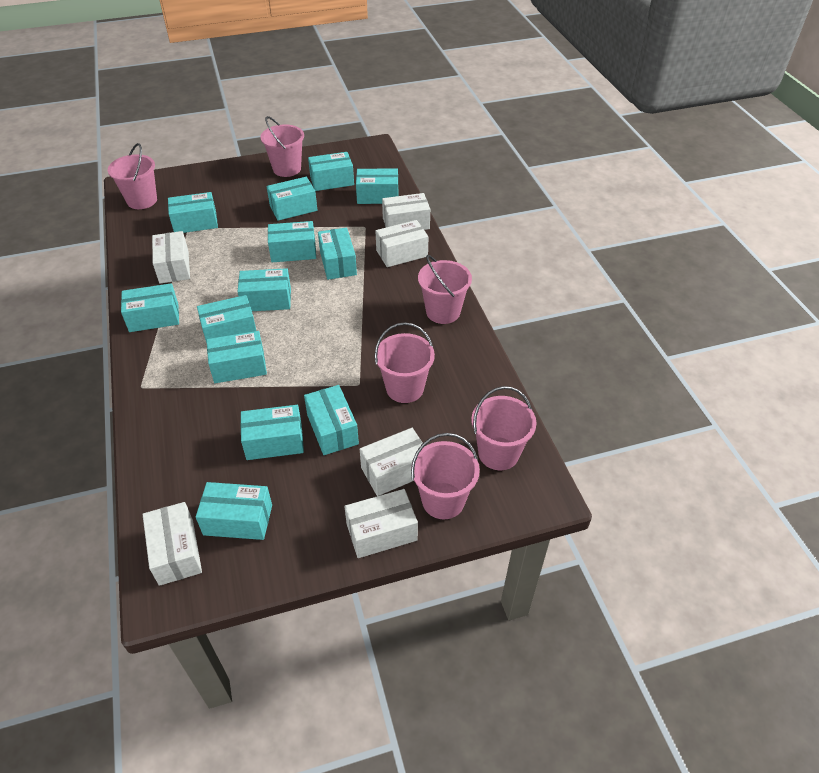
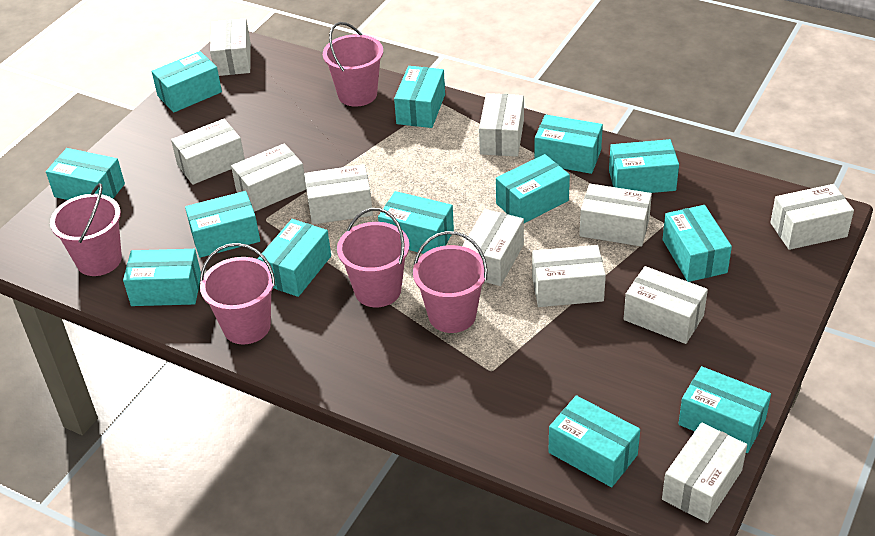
pink bucket: 6 -> 5
white box: 6 -> 11

